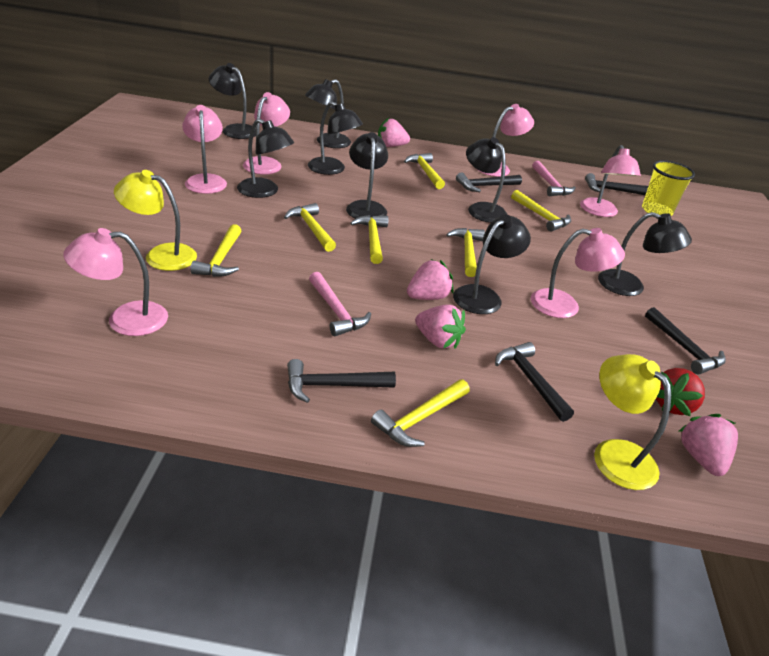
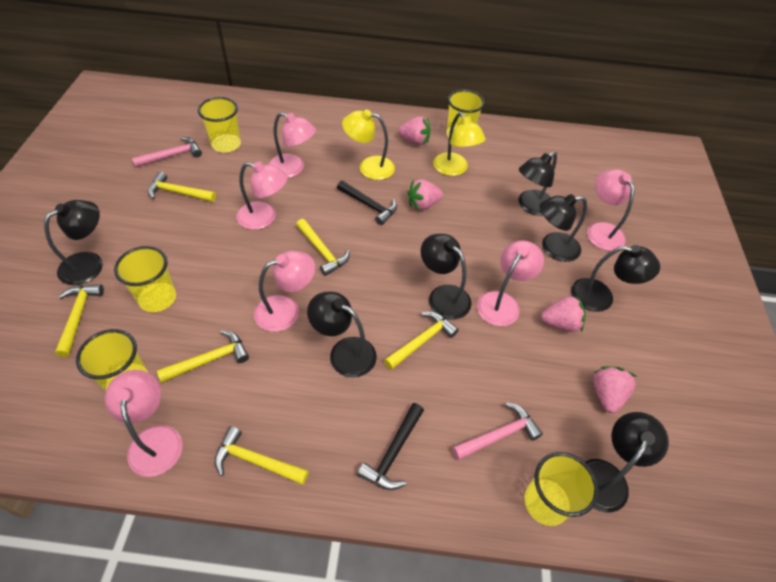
black hammer: 5 -> 2
black lamp: 8 -> 7
red strawberry: 1 -> 0
yellow cup: 1 -> 5
yellow hammer: 7 -> 6

